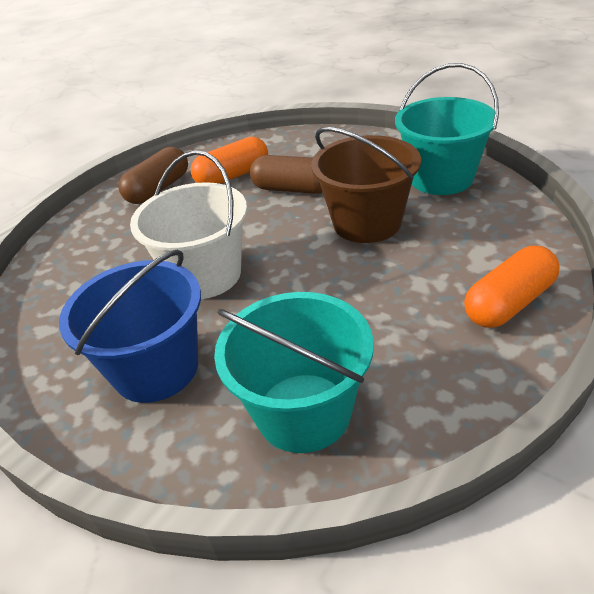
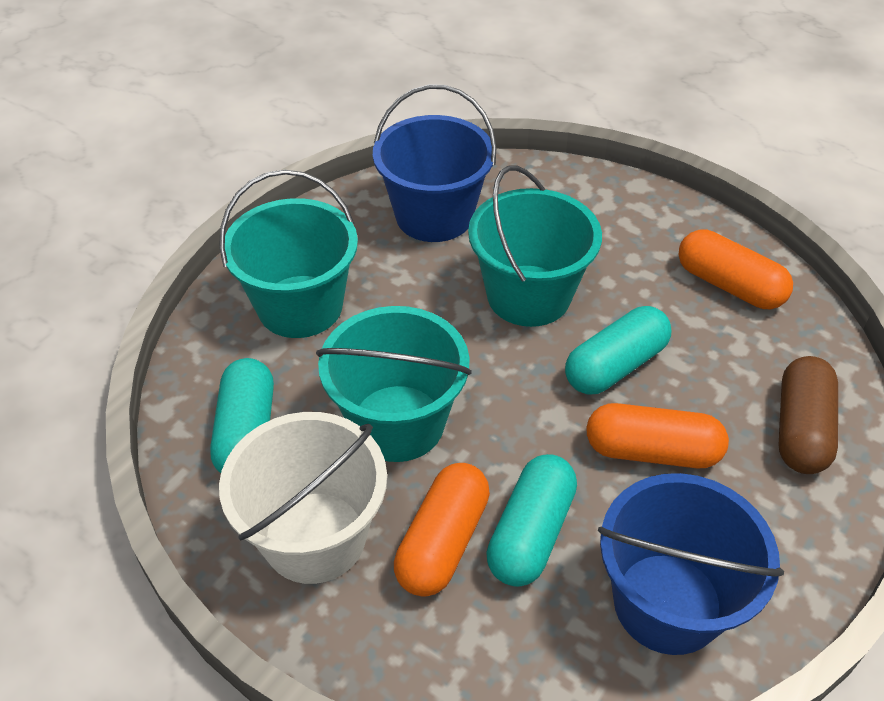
blue bucket: 1 -> 2
brown bucket: 1 -> 0
brown capsule: 2 -> 1
orange capsule: 2 -> 3
turquoise bucket: 2 -> 3
turquoise capsule: 0 -> 3

